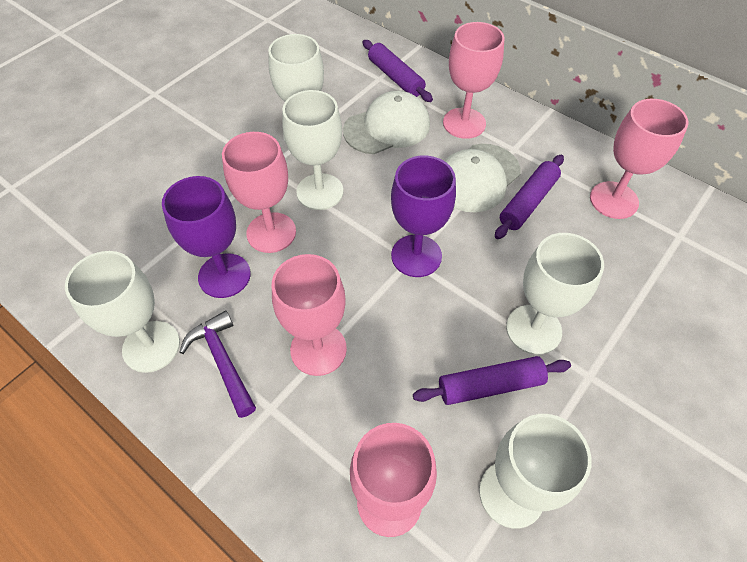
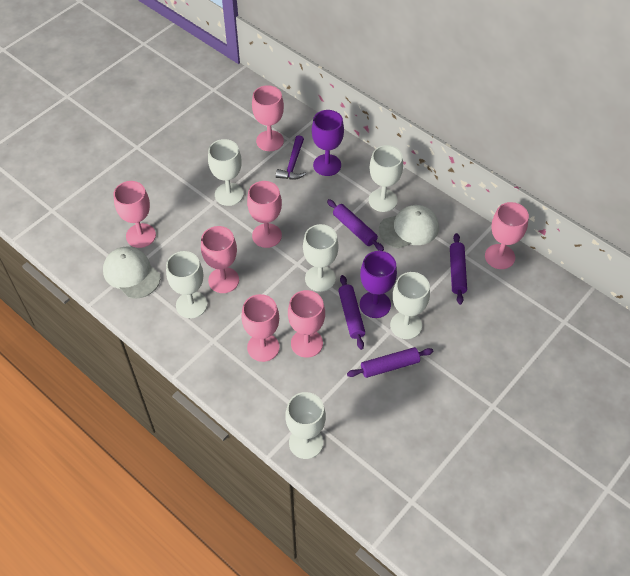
pink goblet: 5 -> 7
purple rolling pin: 3 -> 4
white goblet: 5 -> 6

